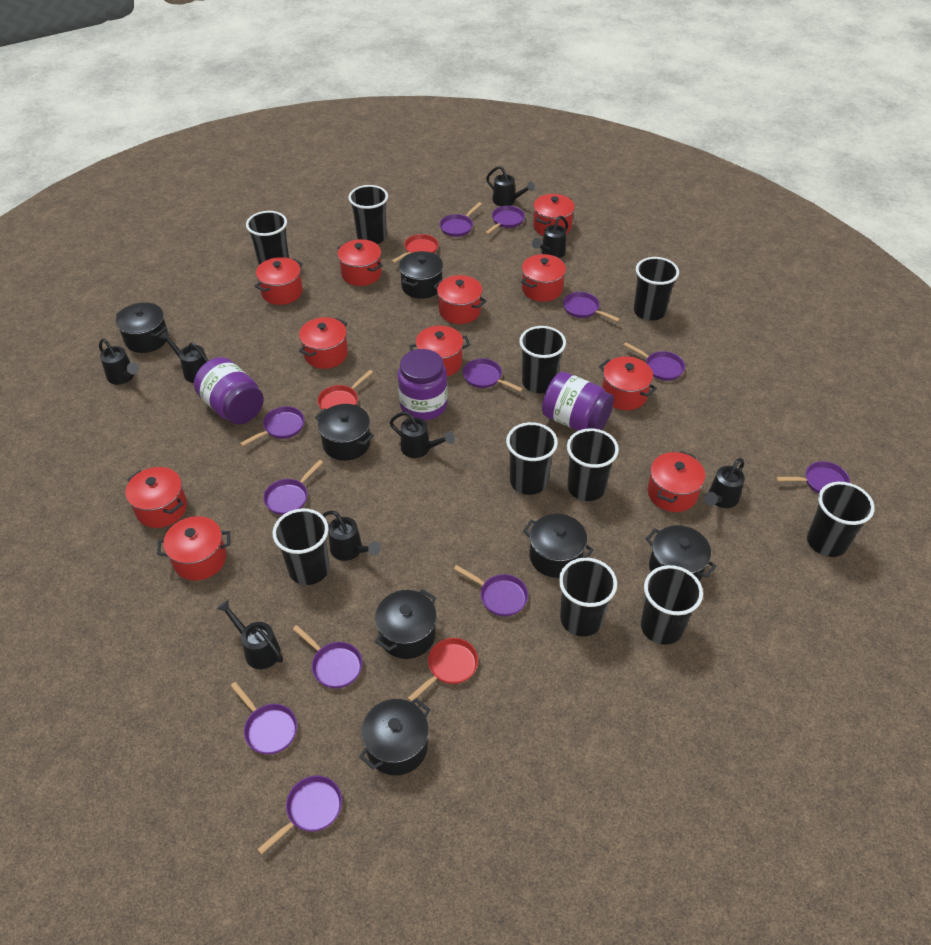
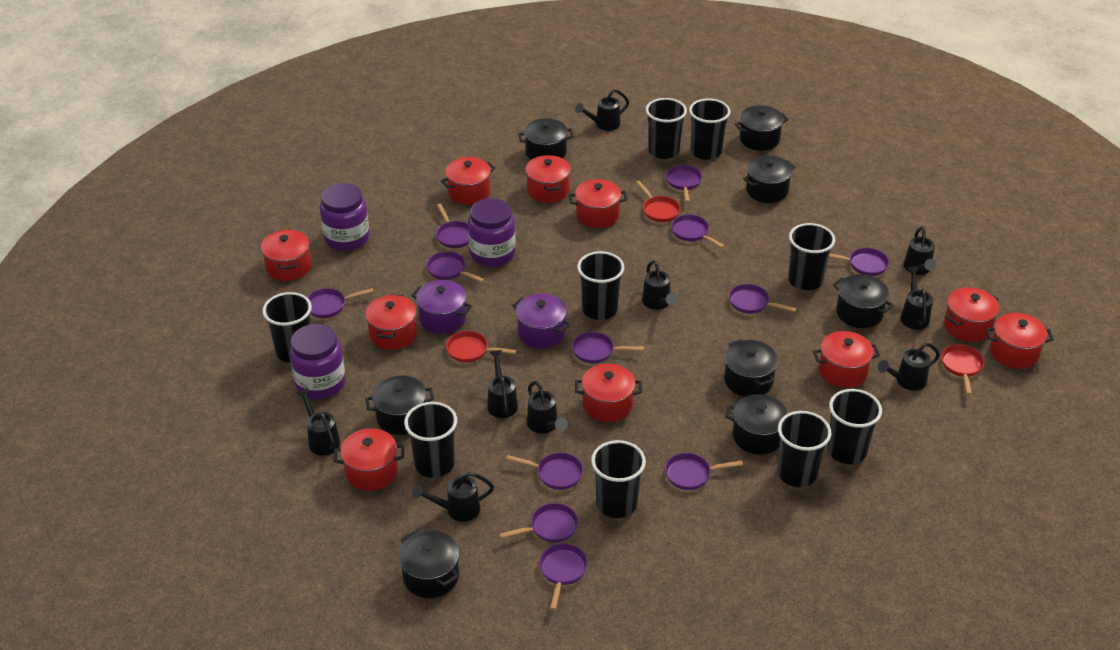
black cup: 10 -> 9
black pot: 7 -> 8
black watering can: 8 -> 9
purple pot: 0 -> 2
red pot: 11 -> 10

